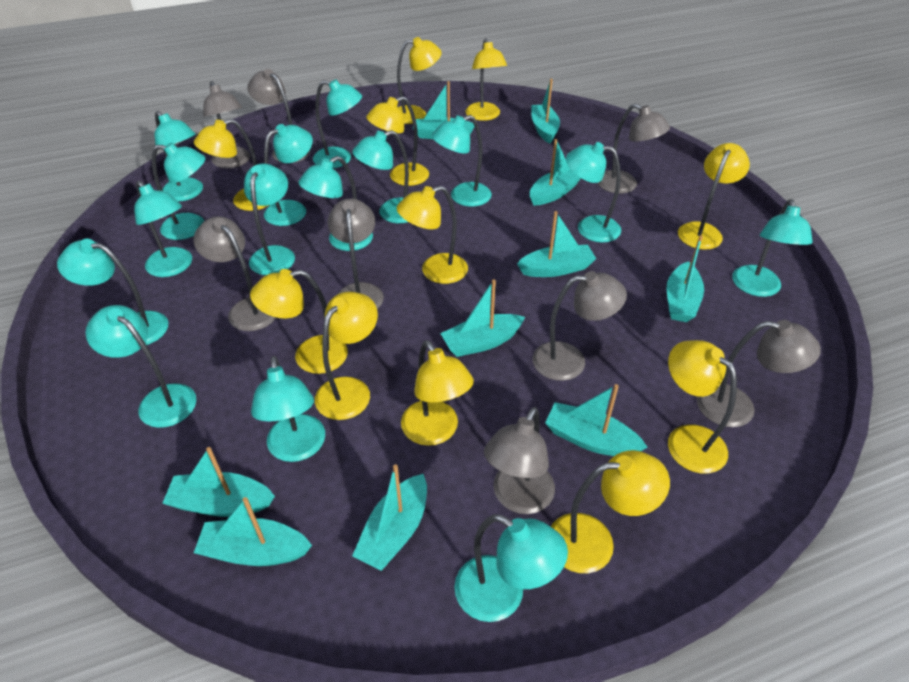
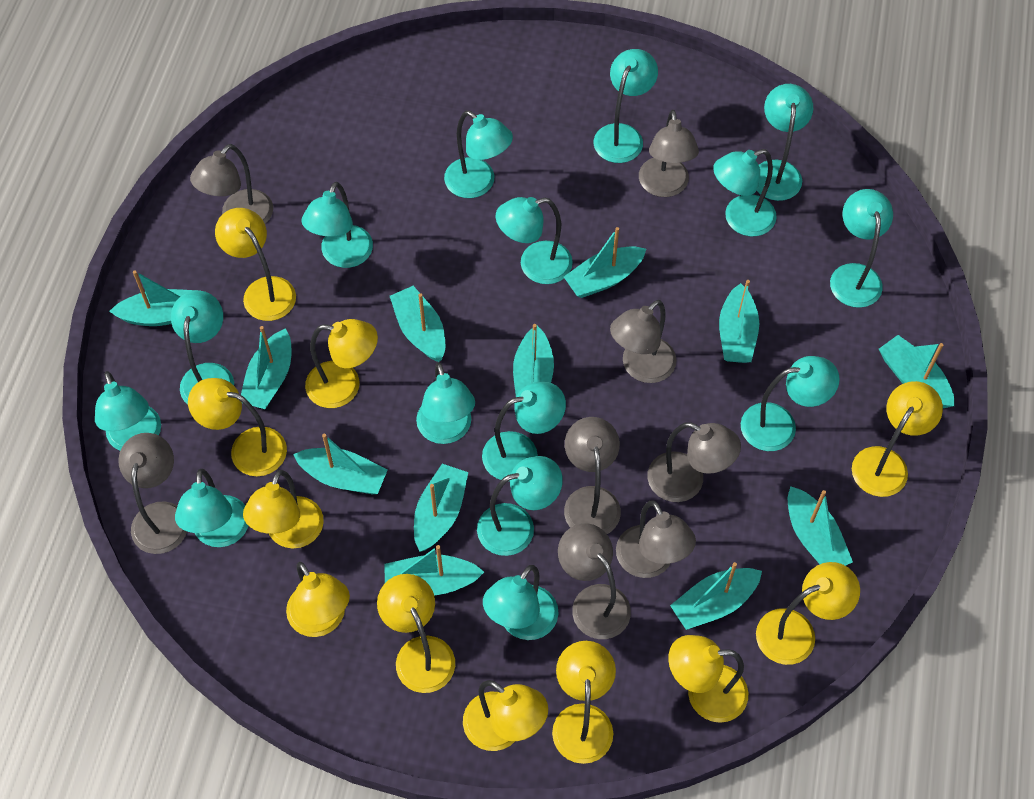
turquoise boat: 10 -> 12

